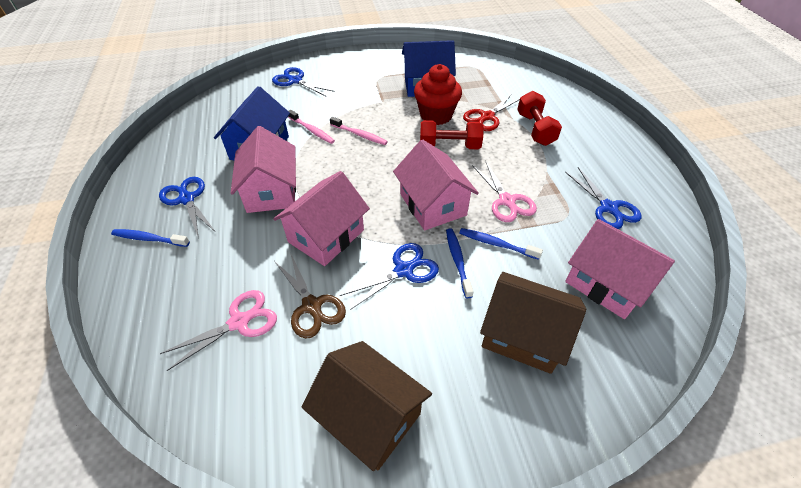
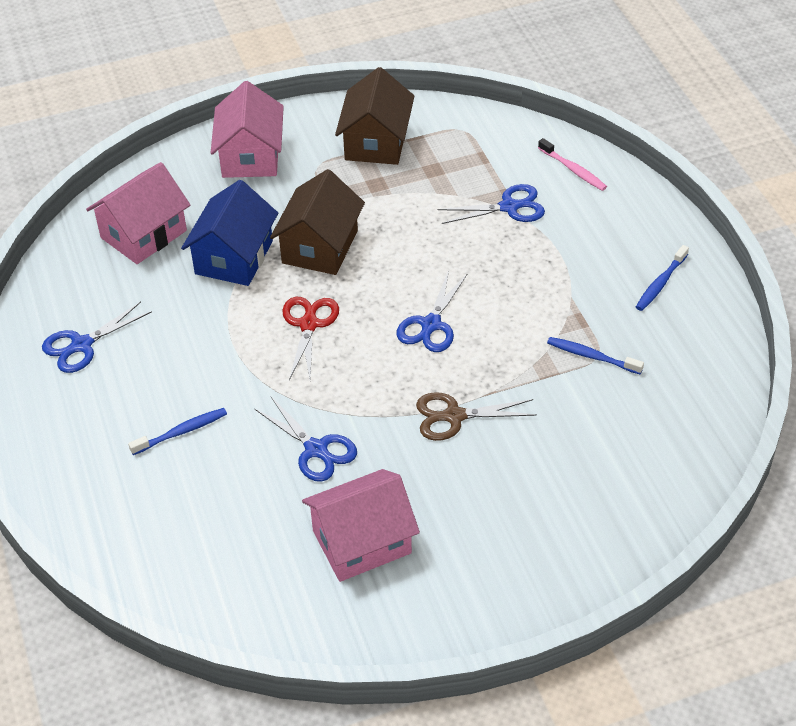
blue house: 2 -> 1
pink house: 4 -> 3
pink scissors: 2 -> 0
pink toothbrush: 2 -> 1
red cupcake: 1 -> 0
red dumbbell: 2 -> 0

